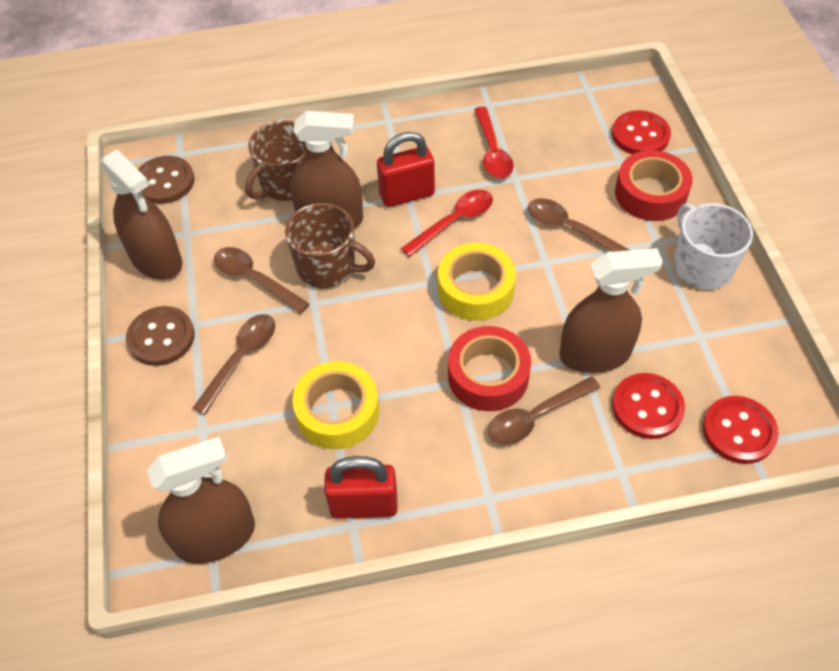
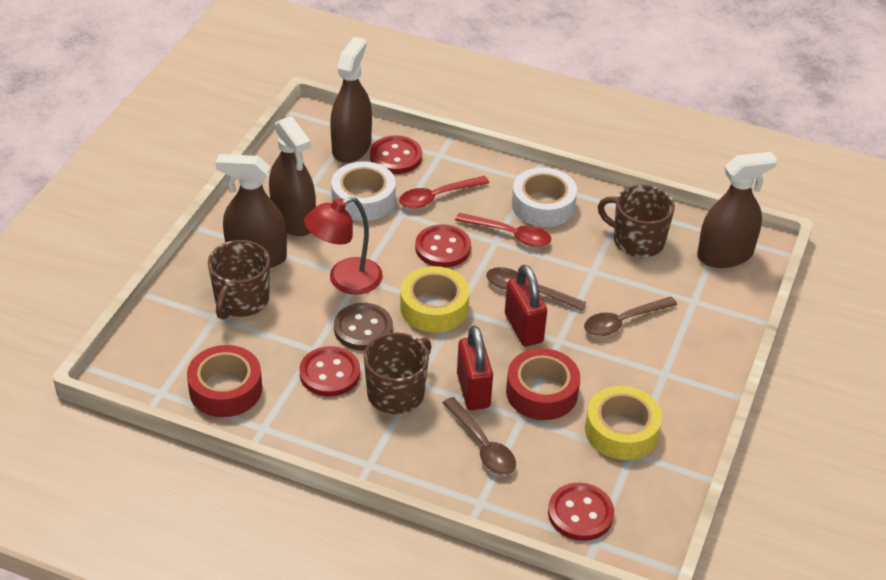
brown button: 2 -> 1
brown mug: 2 -> 3
brown spoon: 4 -> 3
red button: 3 -> 4
red lamp: 0 -> 1
white mug: 1 -> 0
white tape: 0 -> 2

